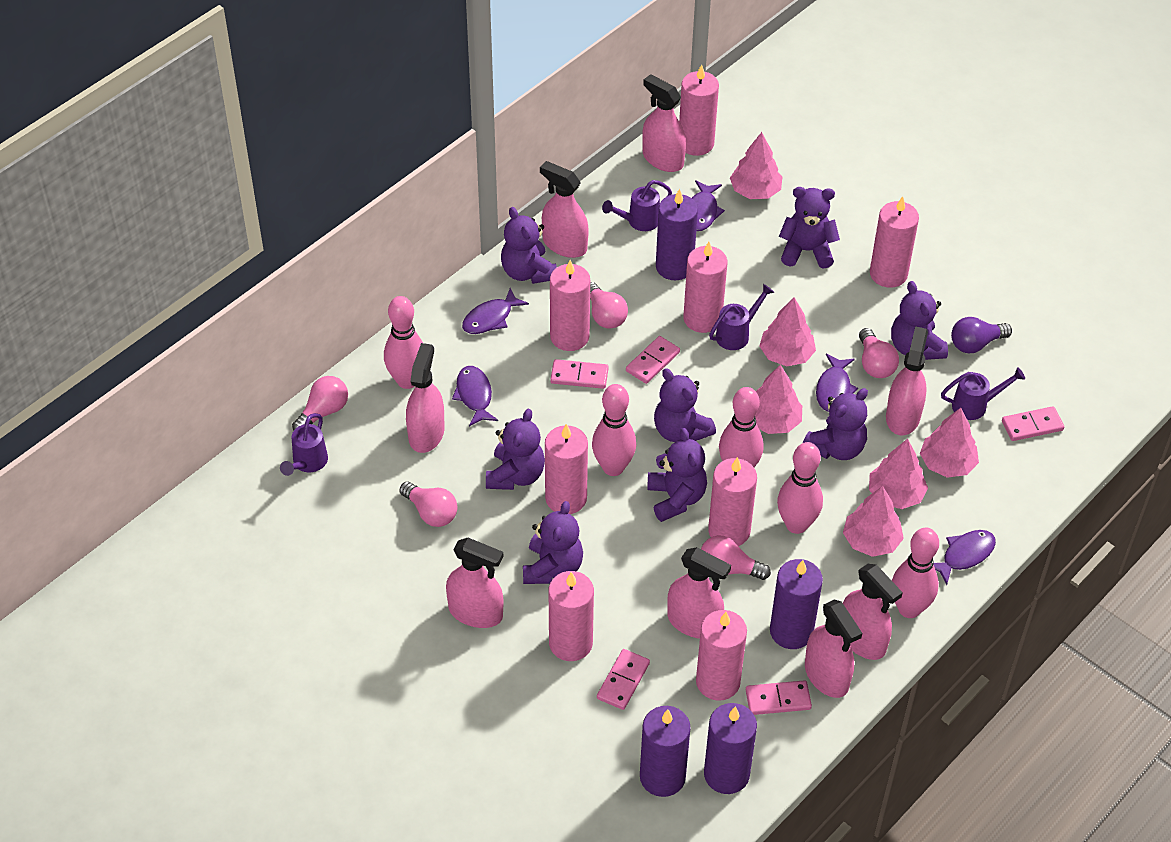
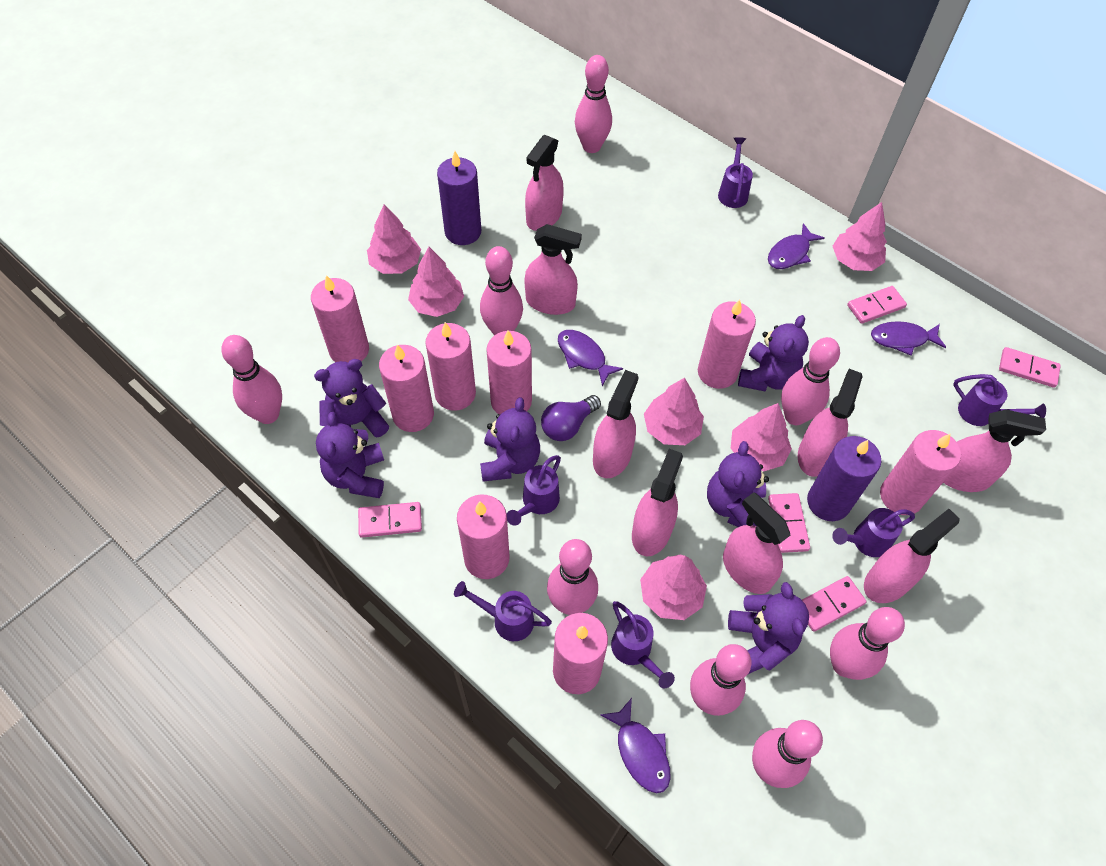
pink bowling pin: 5 -> 8
pink light bulb: 5 -> 0
purple candle: 4 -> 2
purple fish: 5 -> 4
purple teddy bear: 8 -> 6
purple watering can: 4 -> 6

